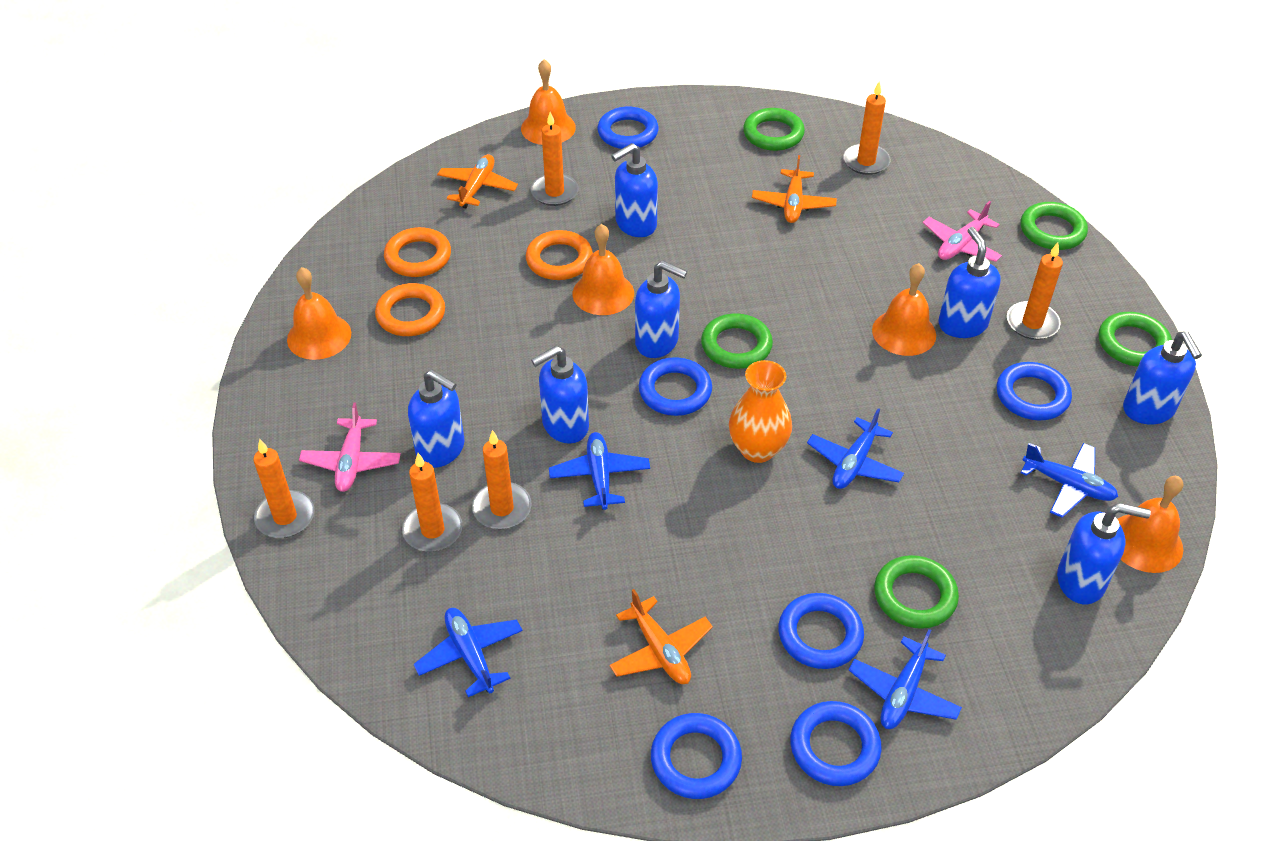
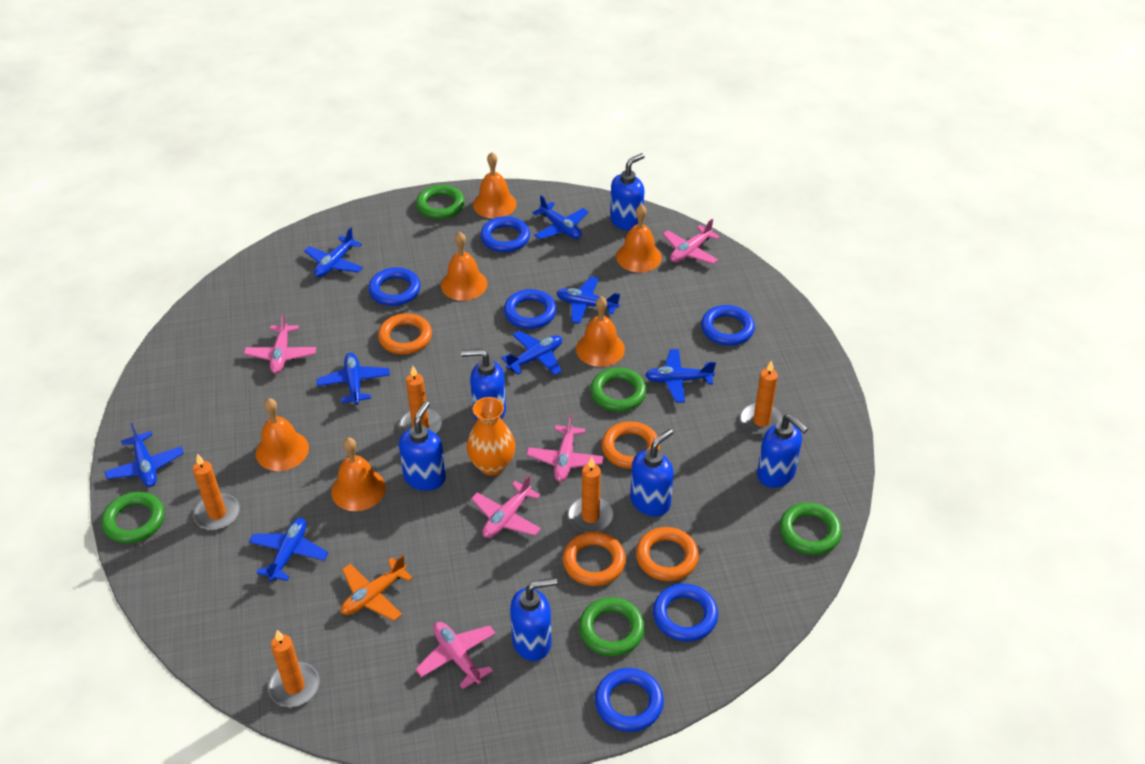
blue plane: 5 -> 8
blue soap dispenser: 7 -> 6
orange bell: 5 -> 6
orange candle: 6 -> 5
orange plane: 3 -> 1
orange ring: 3 -> 4
pink plane: 2 -> 5

